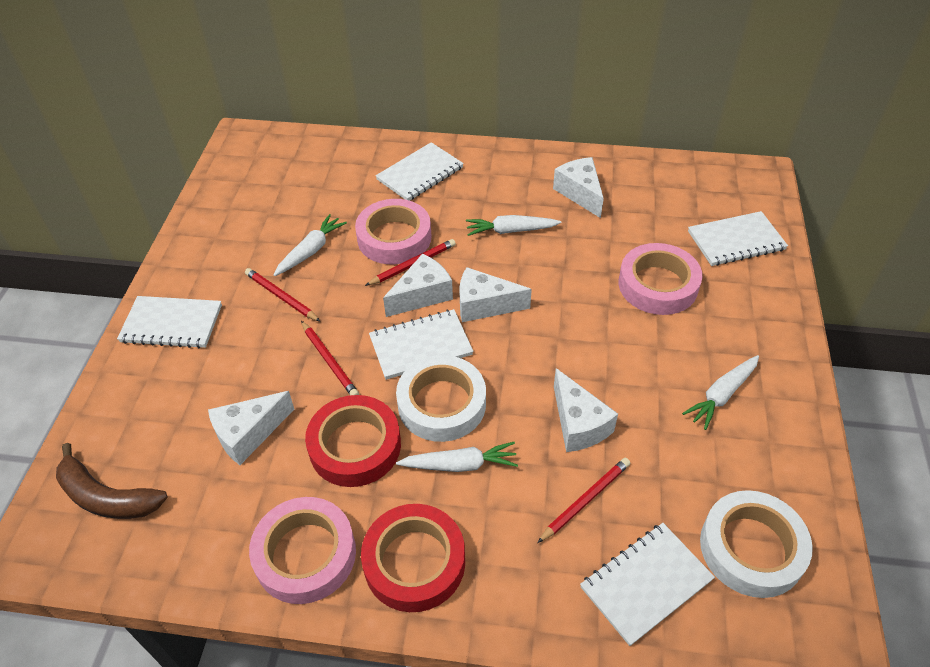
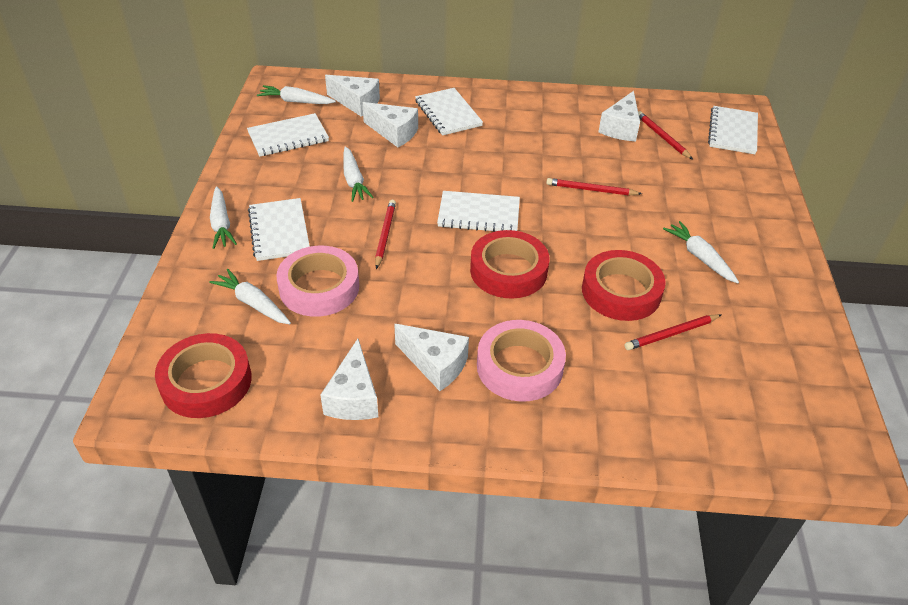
brown banana: 1 -> 0
pink tape: 3 -> 2
red tape: 2 -> 3
white carrot: 4 -> 5
white tape: 2 -> 0

